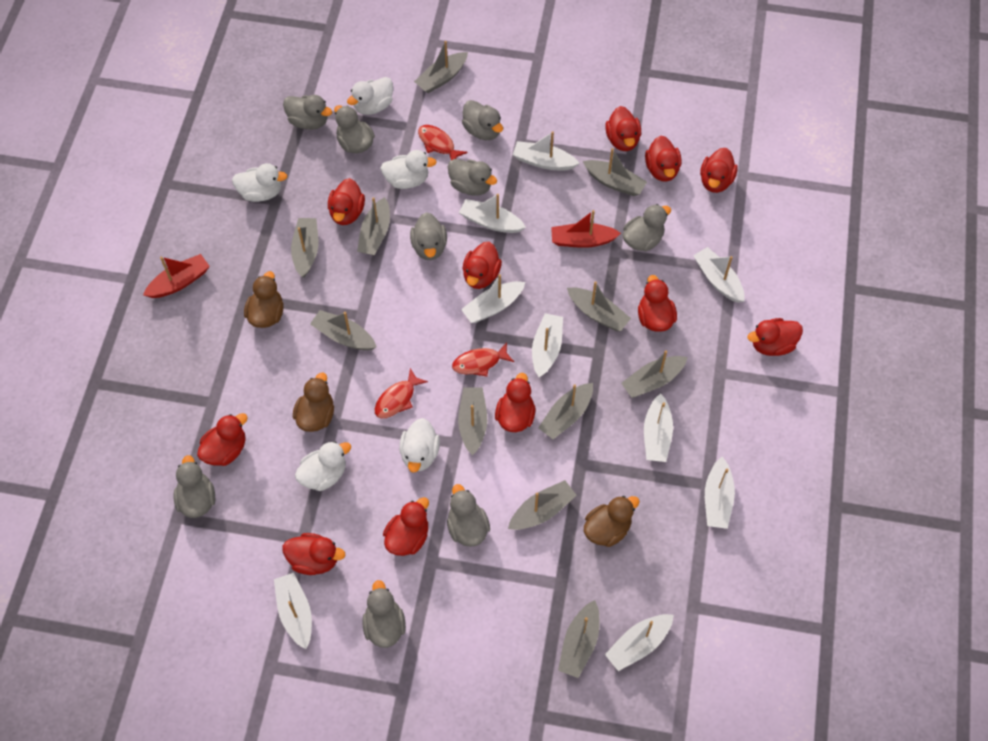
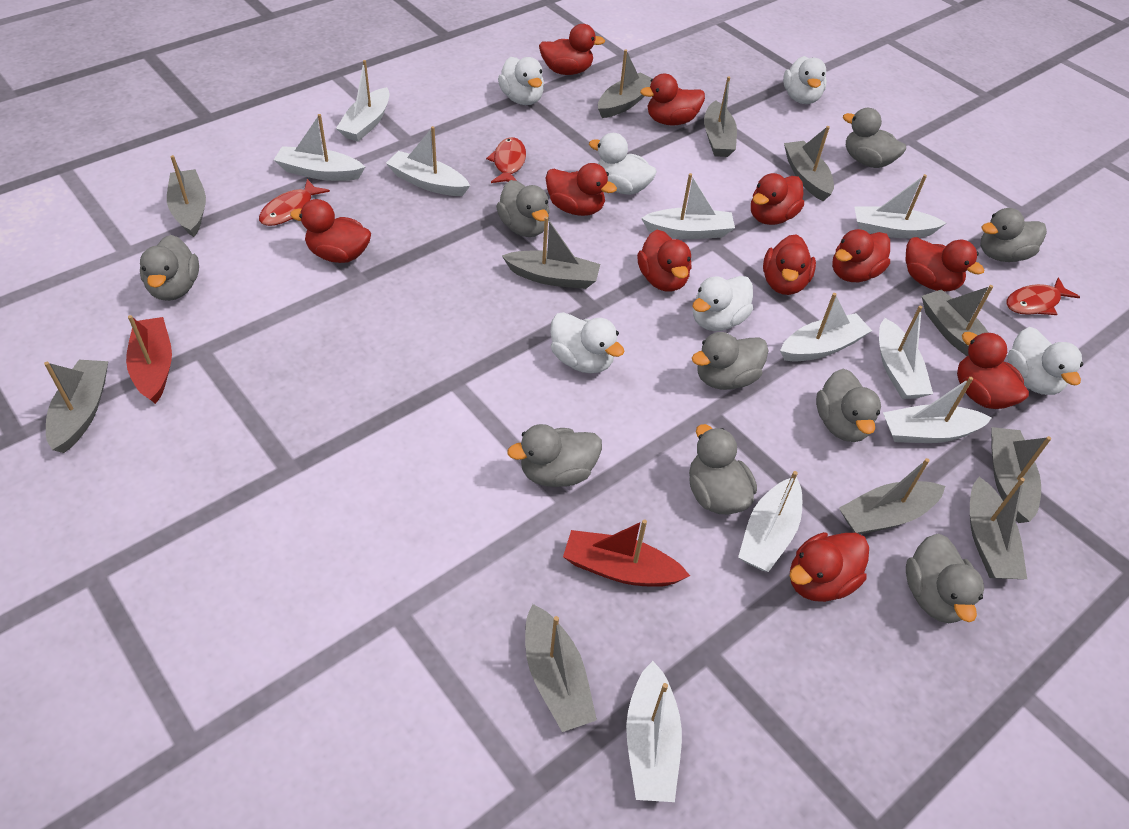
brown duck: 3 -> 0
white boat: 9 -> 10
white duck: 5 -> 6

